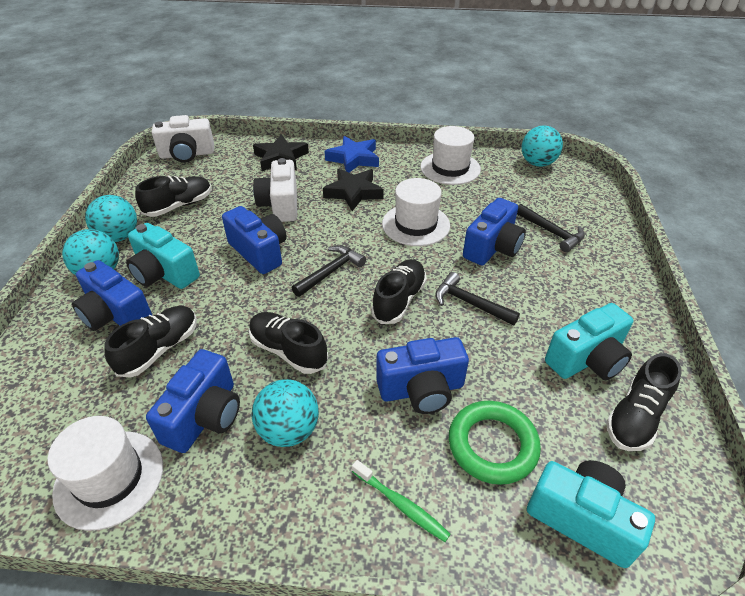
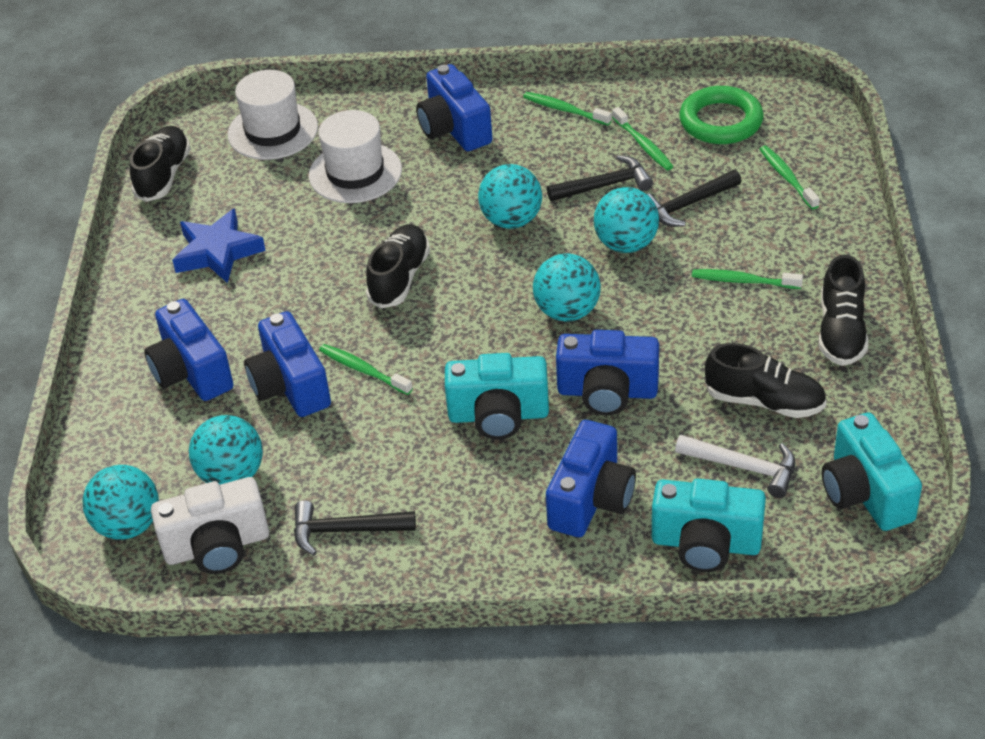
black shoe: 5 -> 4
black star: 2 -> 0
green toothbrush: 1 -> 5
turquoise ball: 4 -> 5
white camera: 2 -> 1
white hammer: 0 -> 1
white hat: 3 -> 2

